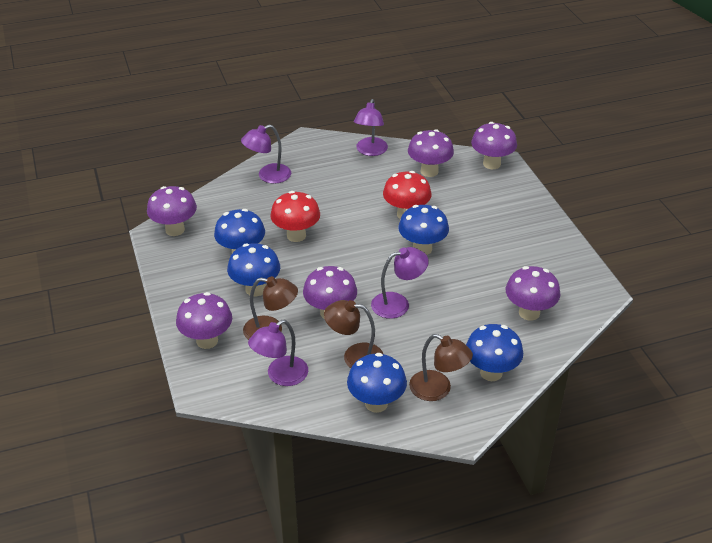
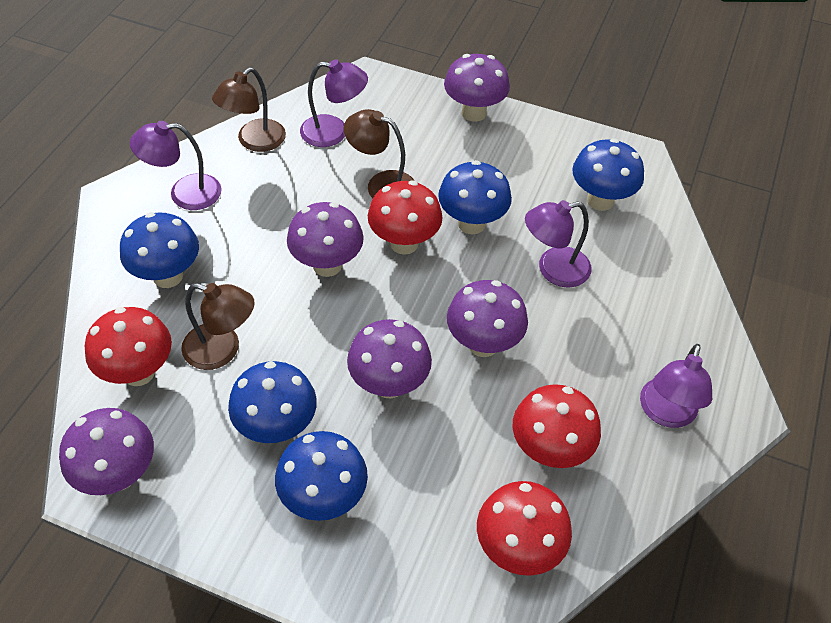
purple mushroom: 6 -> 5
red mushroom: 2 -> 4

